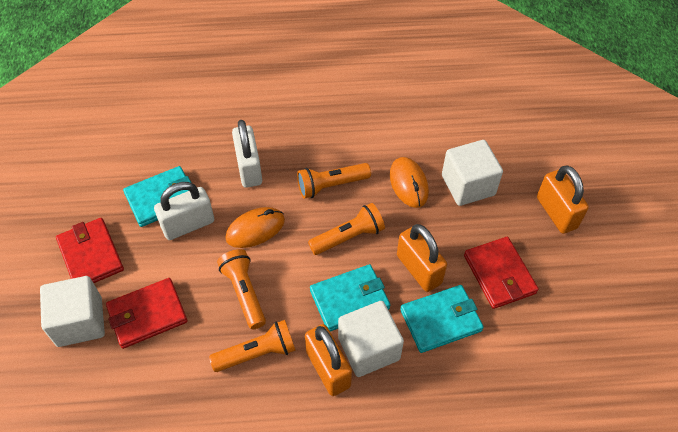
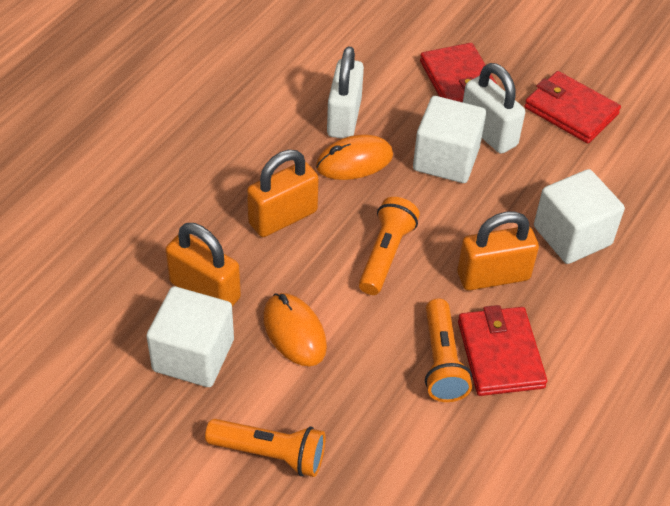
orange flashlight: 4 -> 3
turquoise wallet: 3 -> 0

